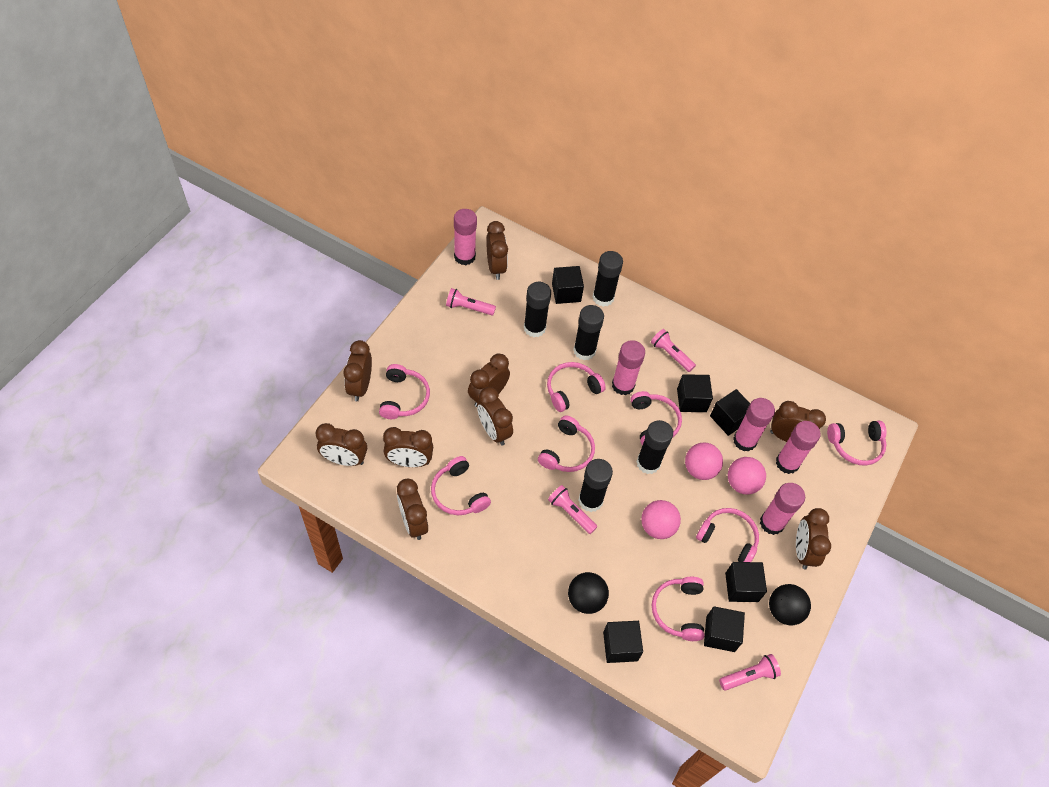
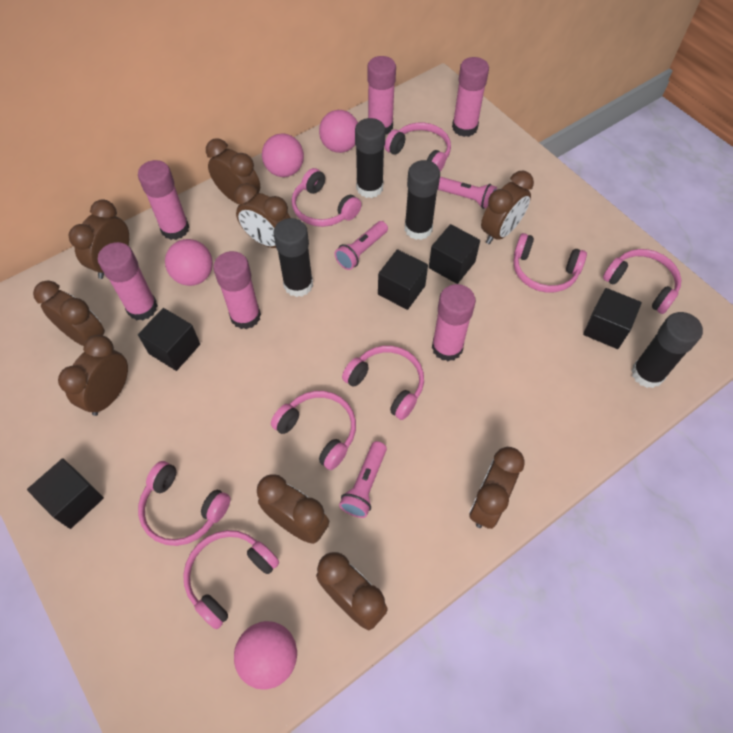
black ball: 2 -> 0
black cube: 6 -> 5
black glue stick: 5 -> 4
pink ball: 3 -> 4
pink flashlight: 4 -> 3
pink glue stick: 5 -> 6

